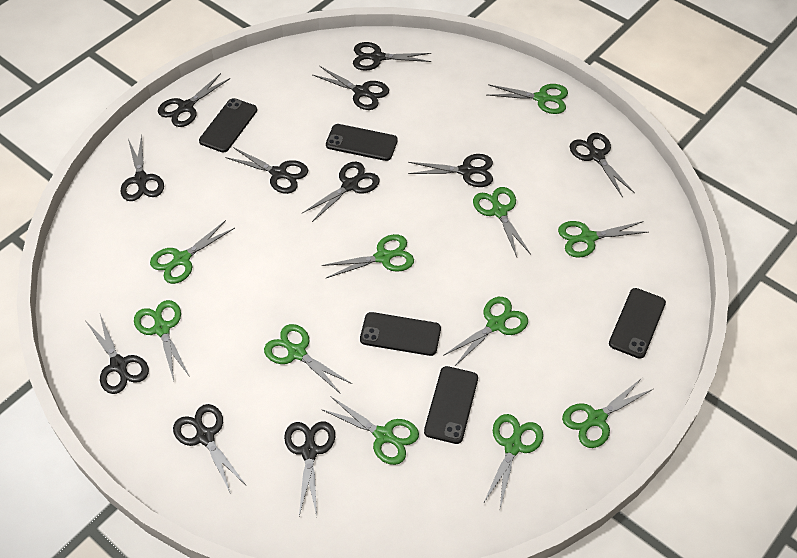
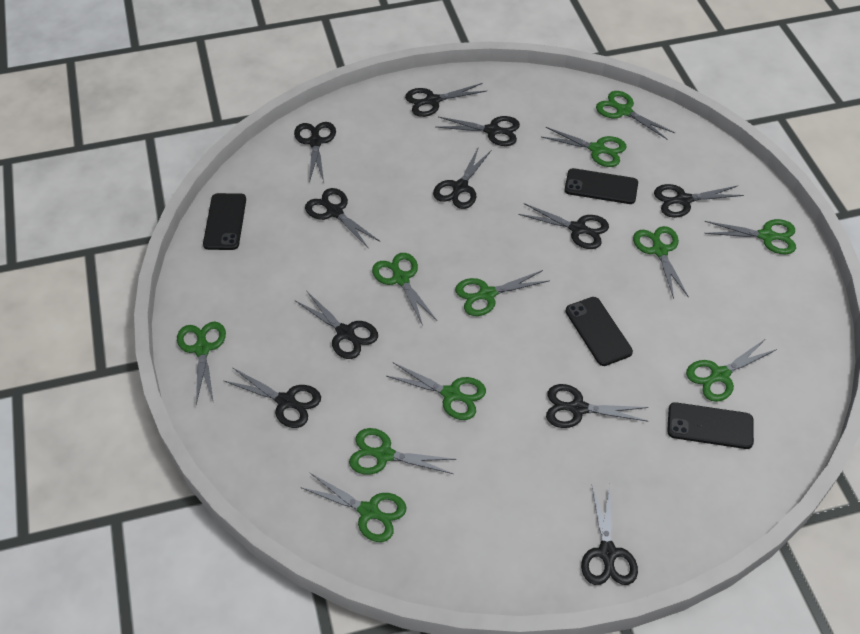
black phone: 5 -> 4

